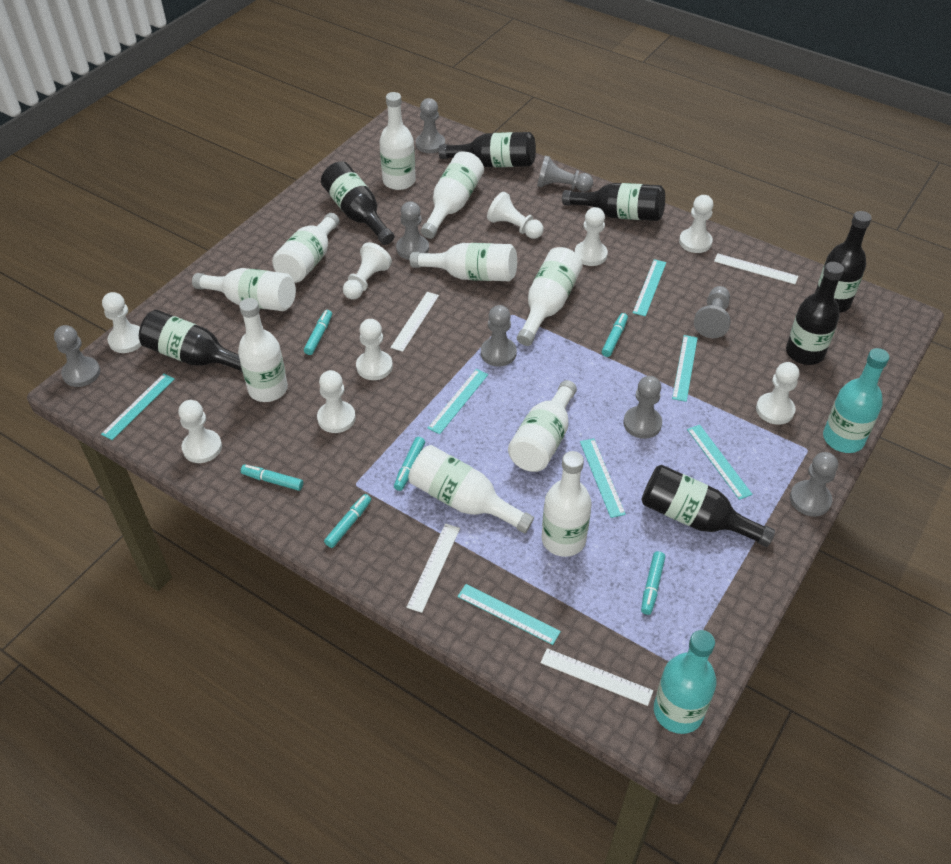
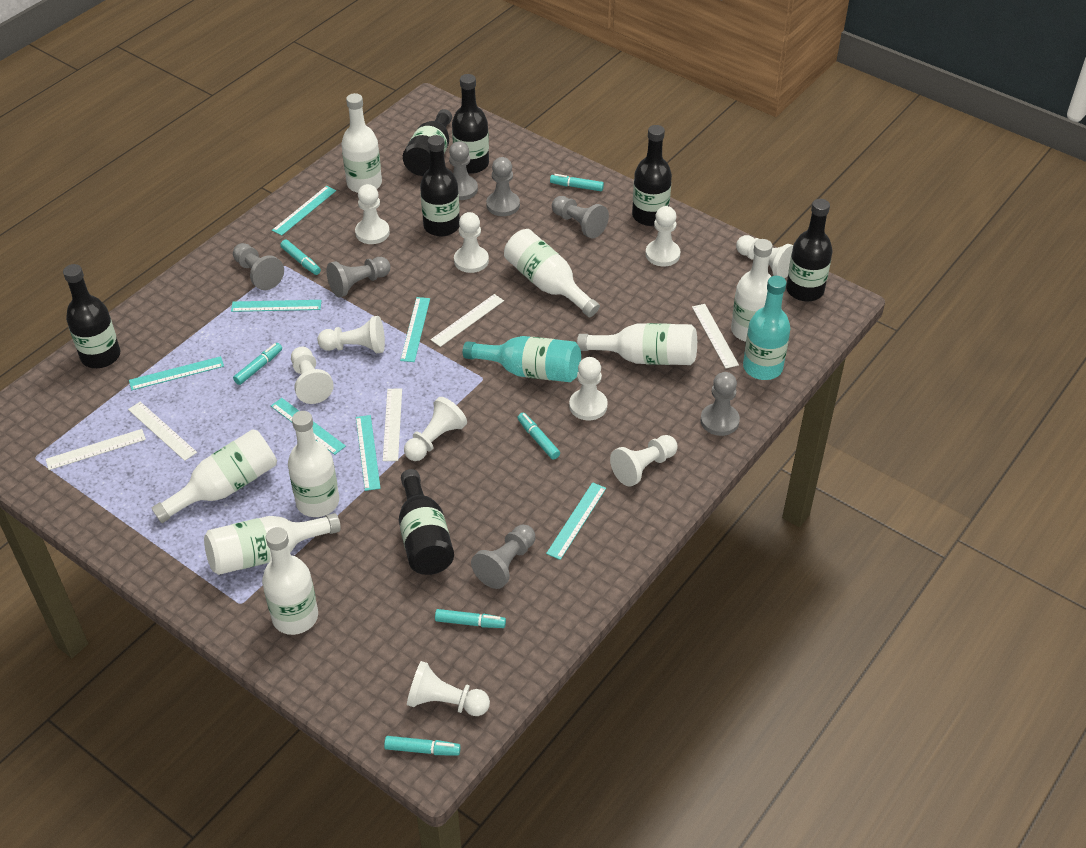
grey pawn: 8 -> 7
white bottle: 10 -> 8
white pawn: 9 -> 10
white ruler: 4 -> 5

